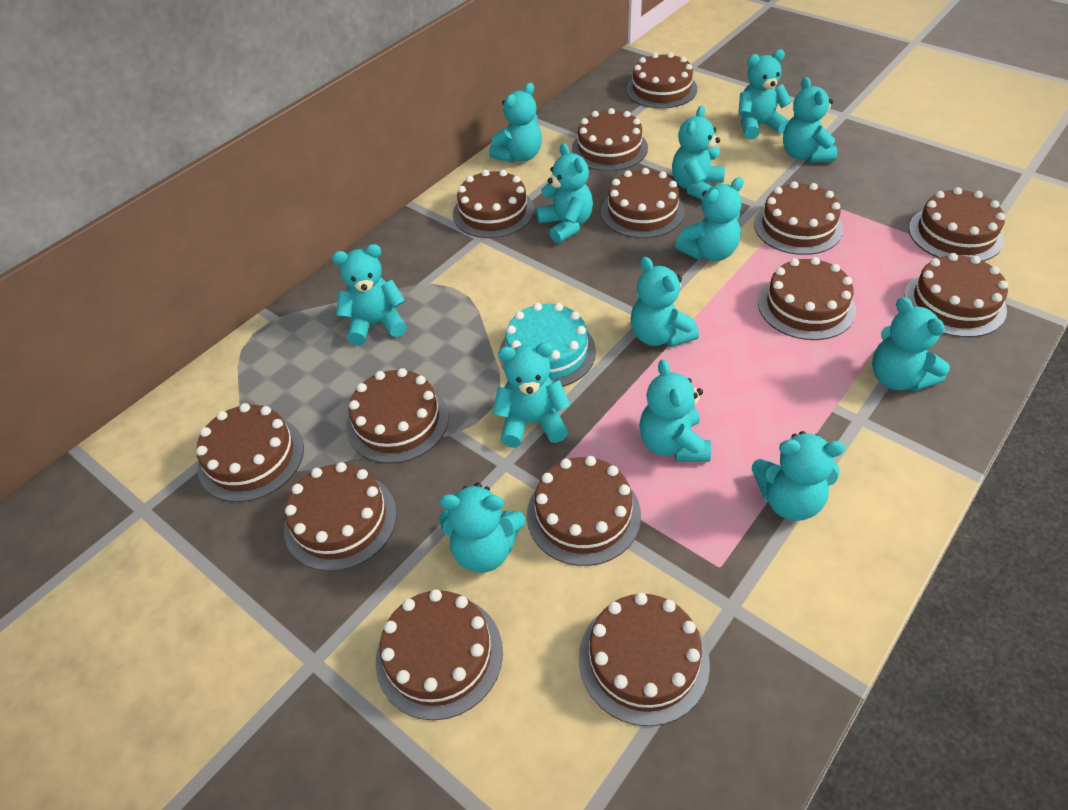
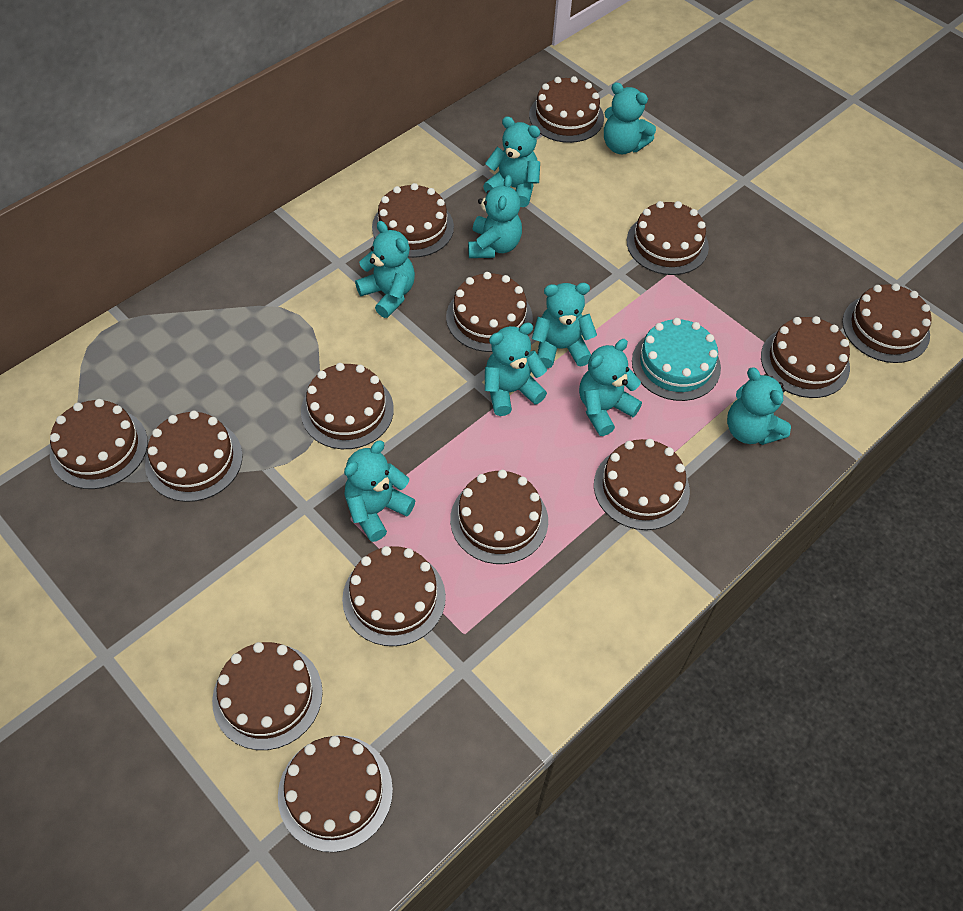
turquoise teddy bear: 13 -> 9

